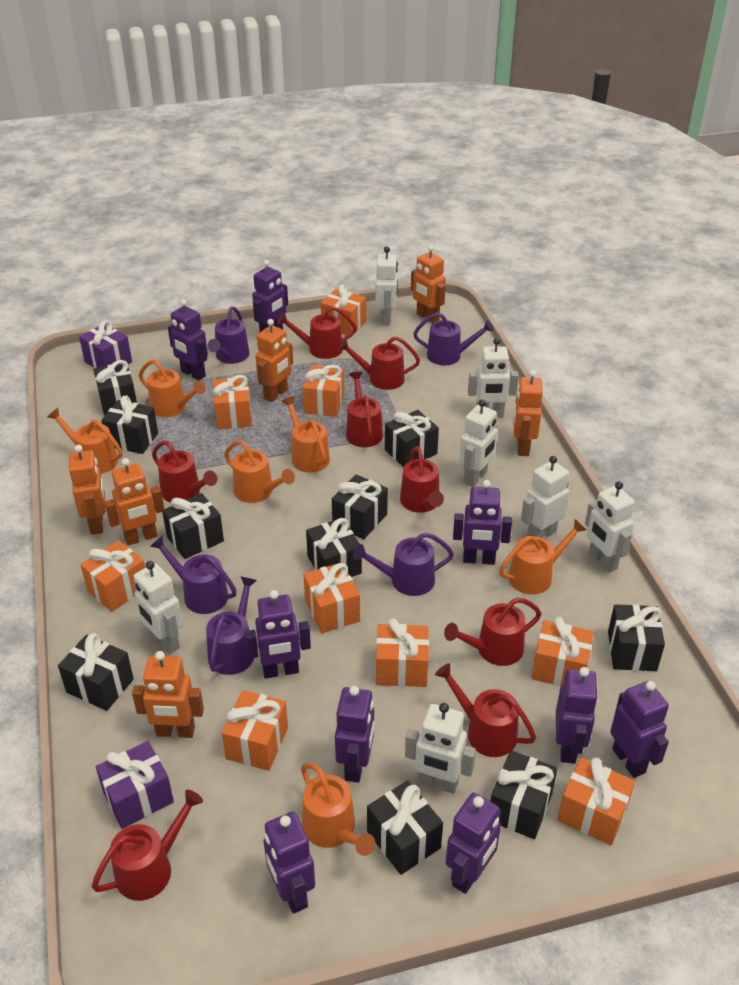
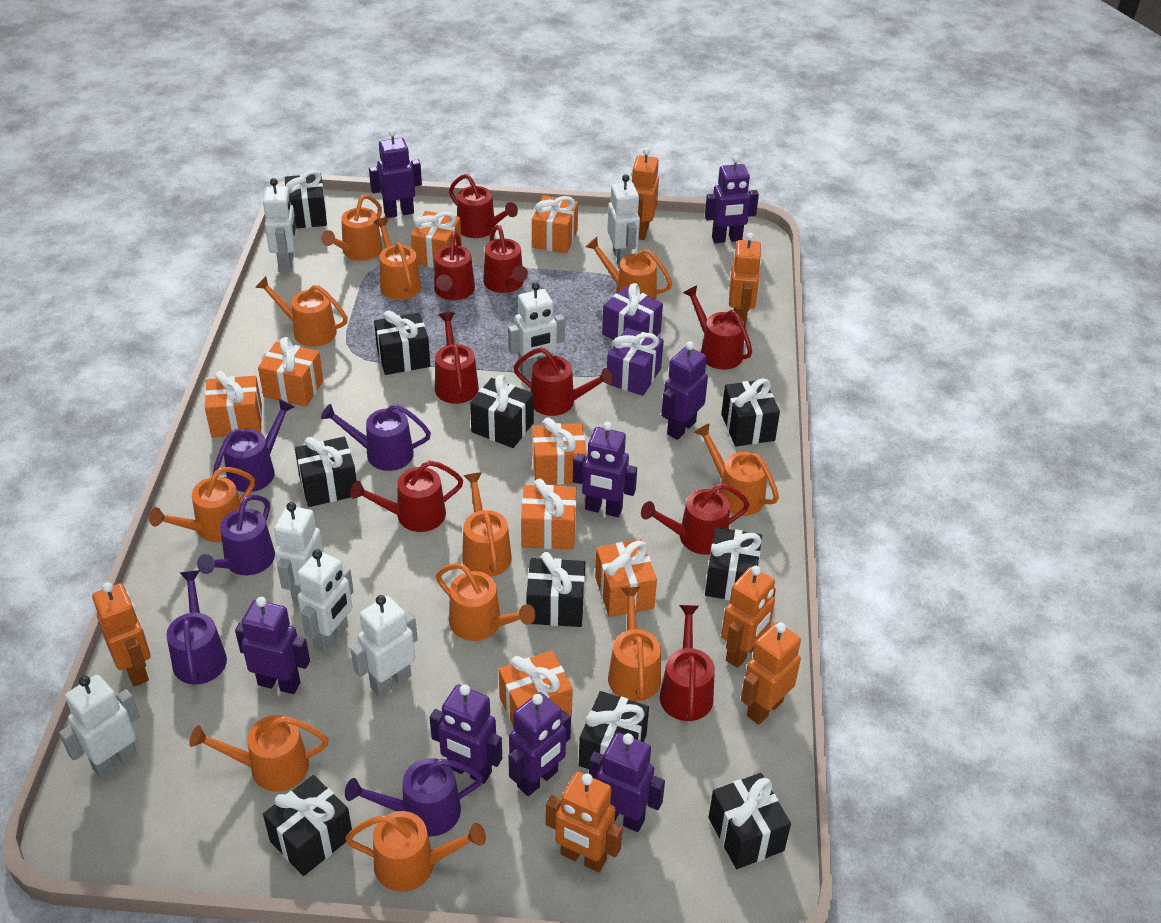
orange gift: 9 -> 8
orange watering can: 6 -> 11
purple robot: 9 -> 8
red watering can: 8 -> 9

